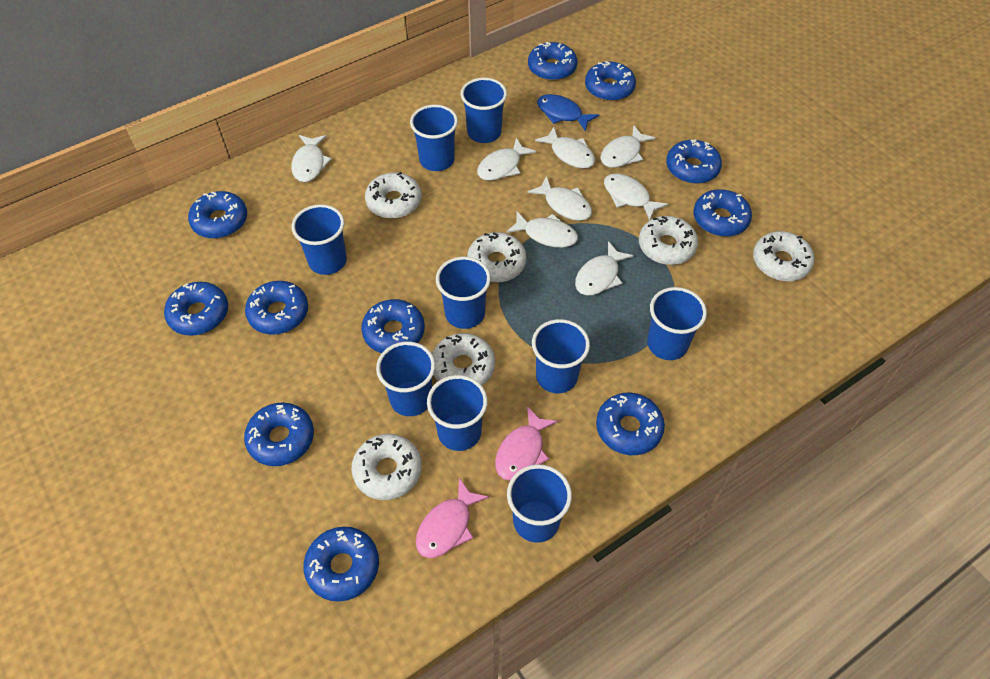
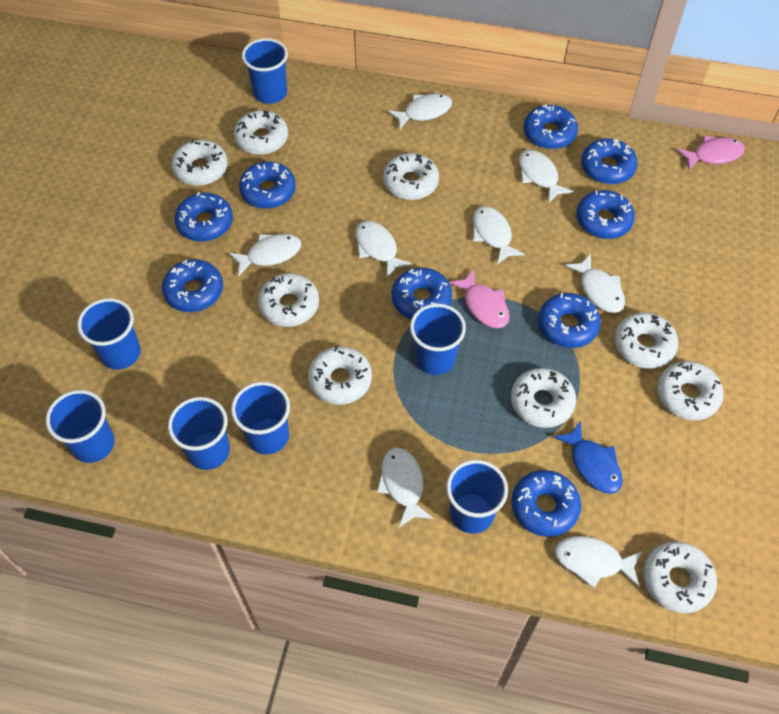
blue cup: 9 -> 7
blue donut: 11 -> 9
white donut: 6 -> 9

